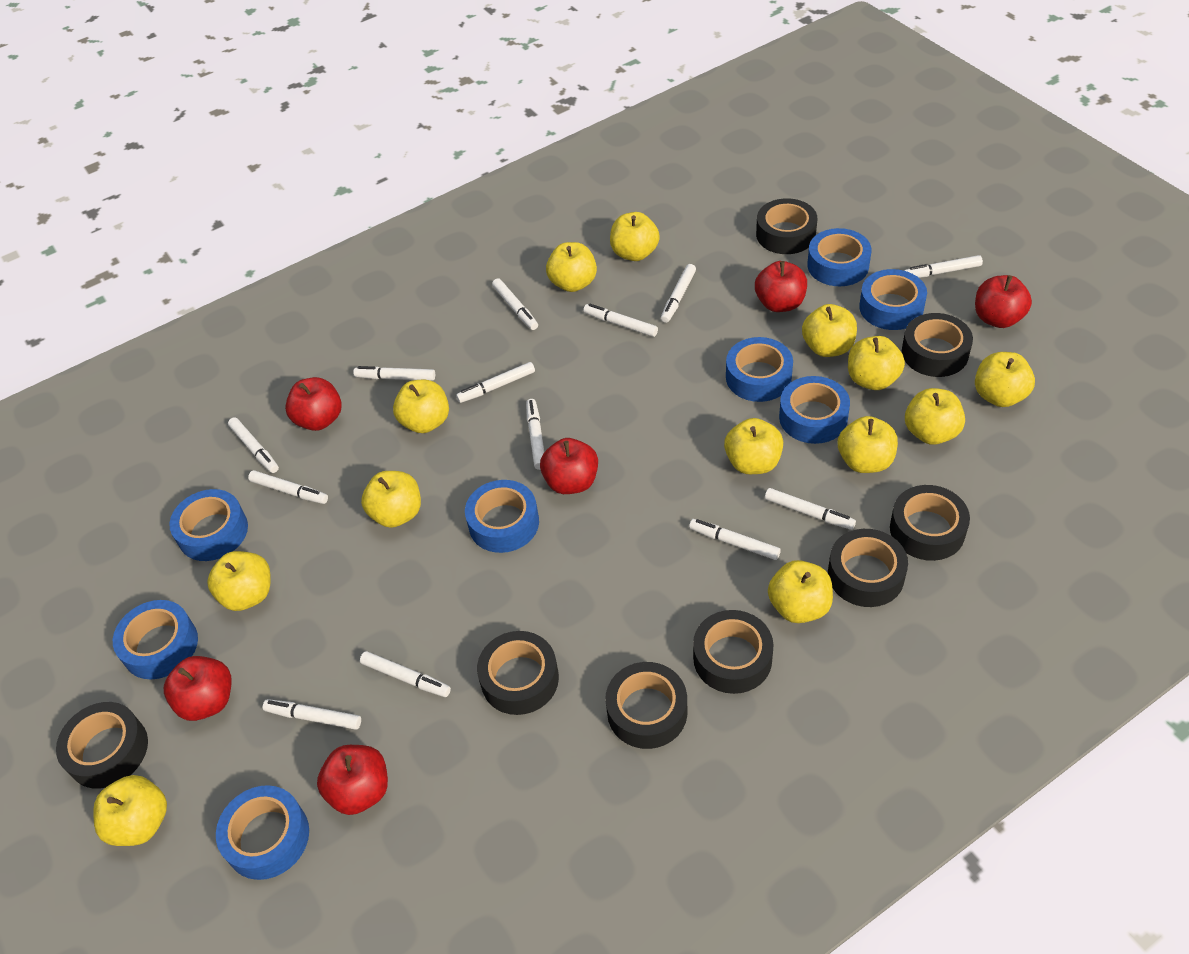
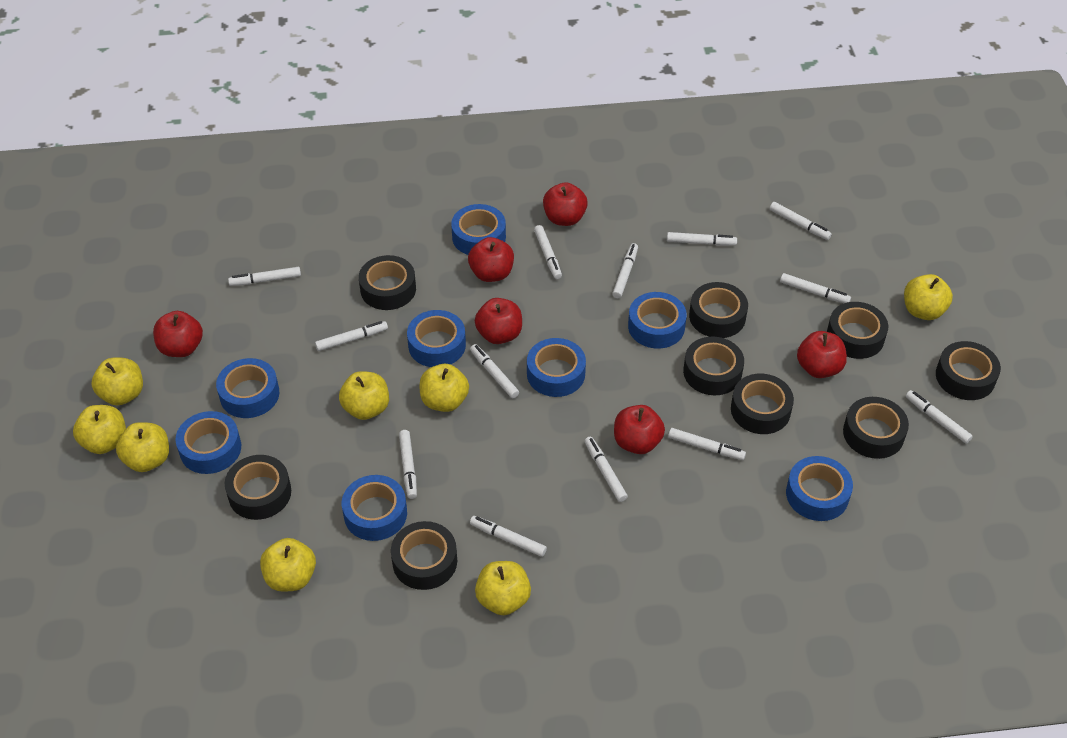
black tape: 8 -> 9
yellow apple: 13 -> 8

